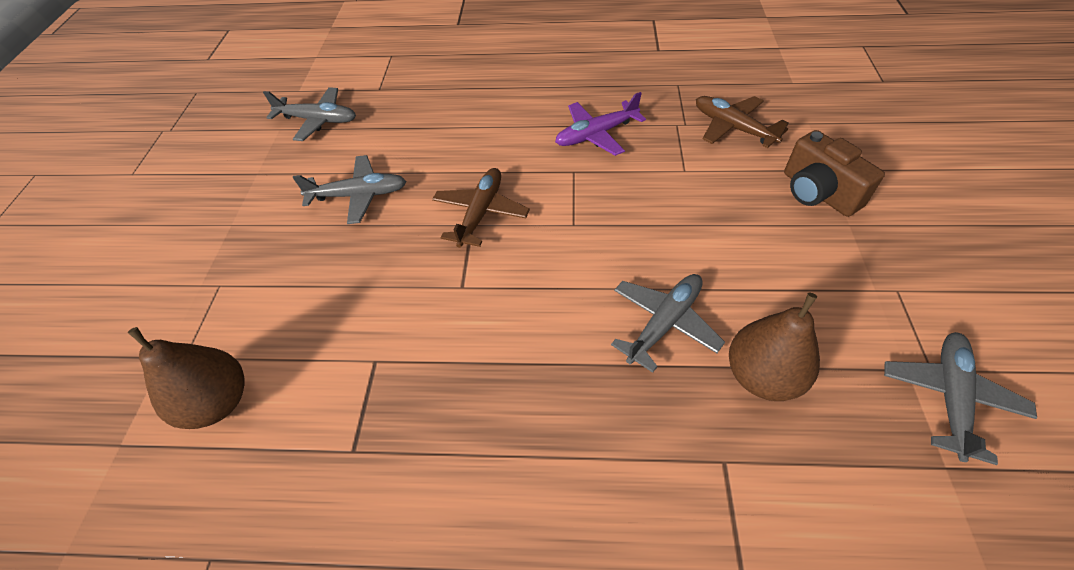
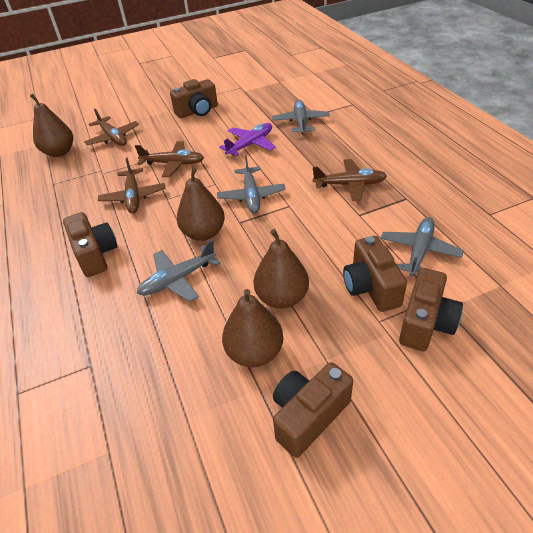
brown camera: 1 -> 5
brown pear: 2 -> 4
brown plane: 2 -> 4

